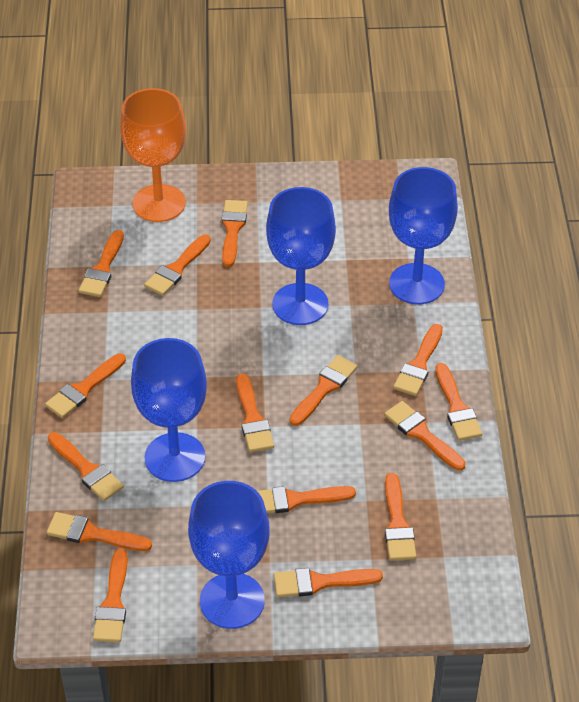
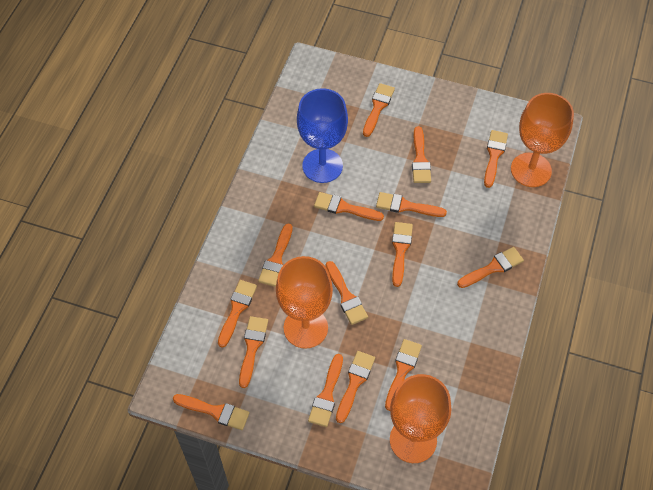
blue goblet: 4 -> 1
orange goblet: 1 -> 3

